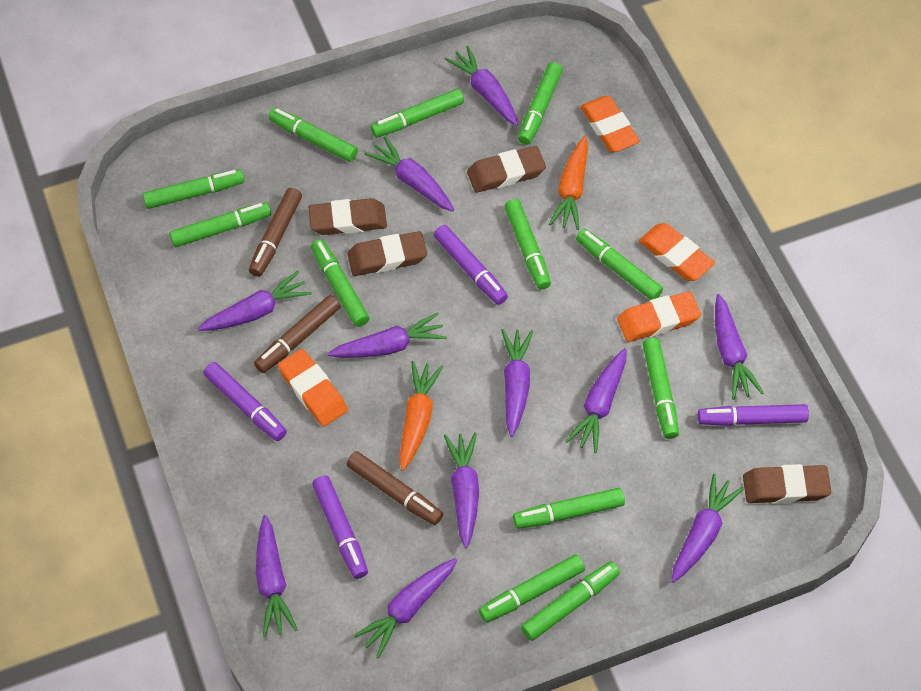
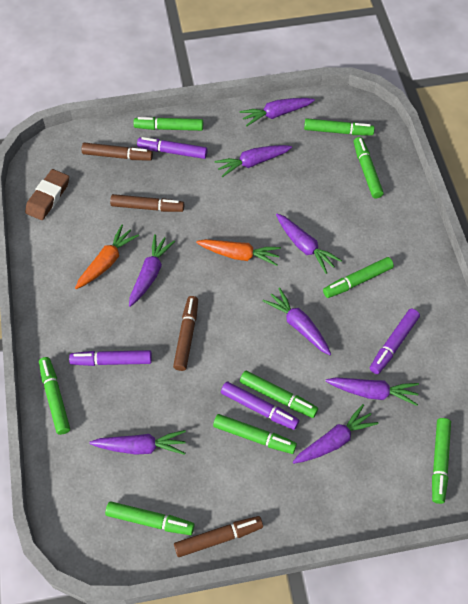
brown eraser: 4 -> 1
brown marker: 3 -> 4
green marker: 12 -> 9
orange eraser: 4 -> 0
purple carrot: 11 -> 8

